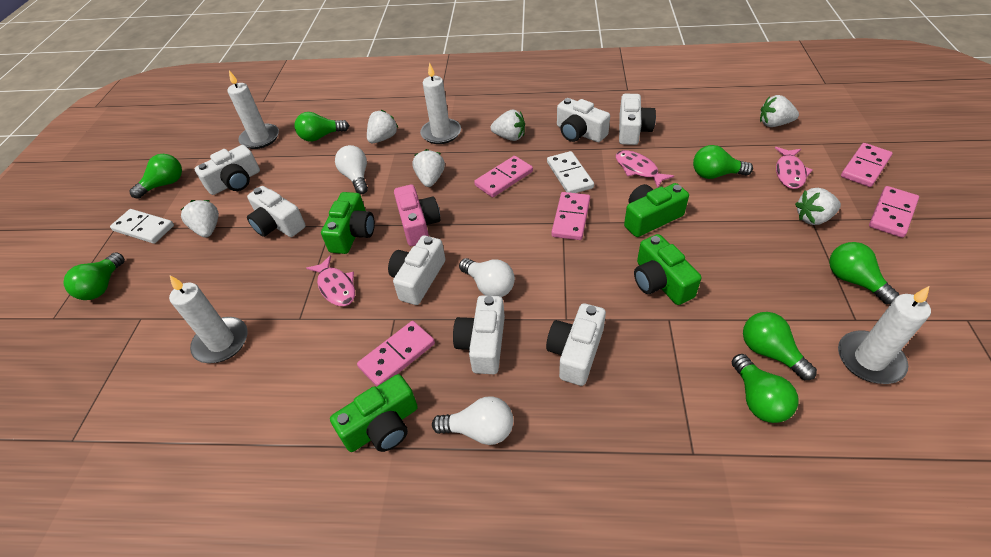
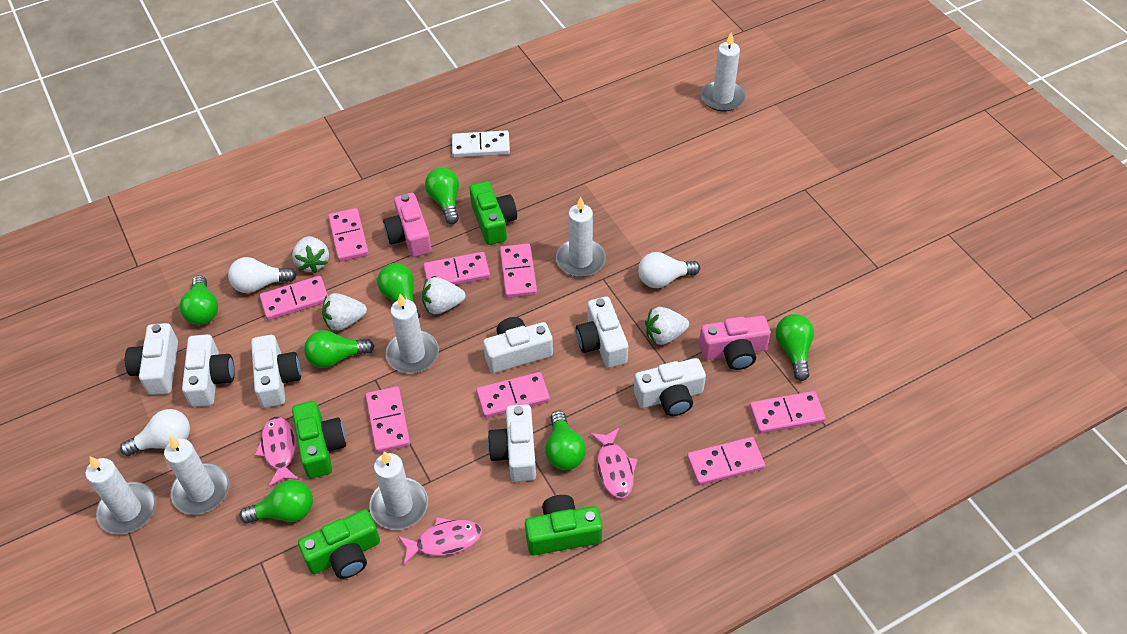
pink camera: 1 -> 2
pink domino: 5 -> 8
white candle: 4 -> 6
white domino: 2 -> 1
white strawberry: 6 -> 4

